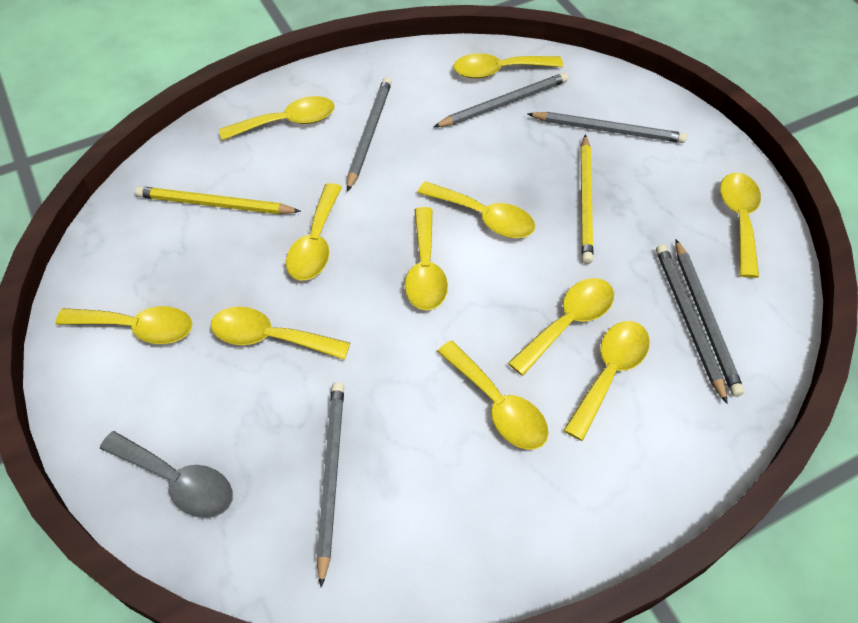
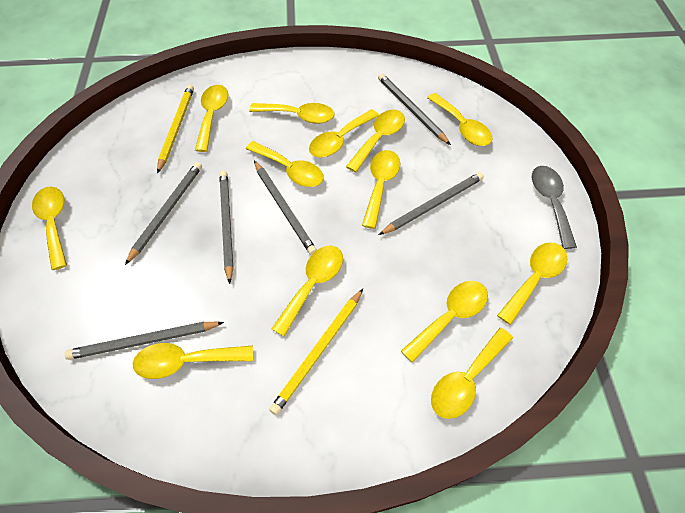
yellow spoon: 11 -> 13

